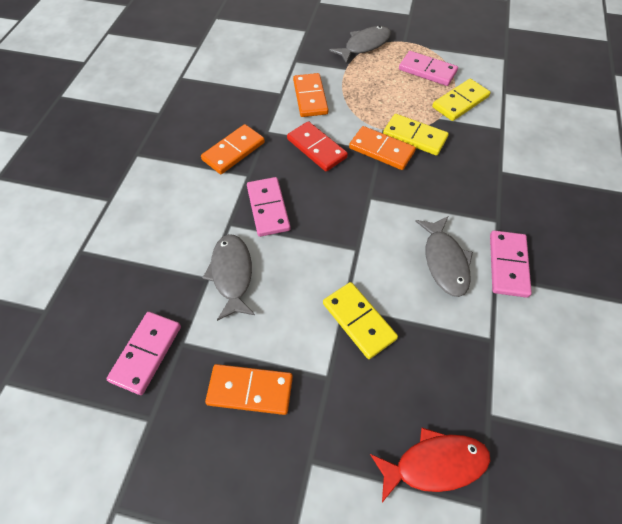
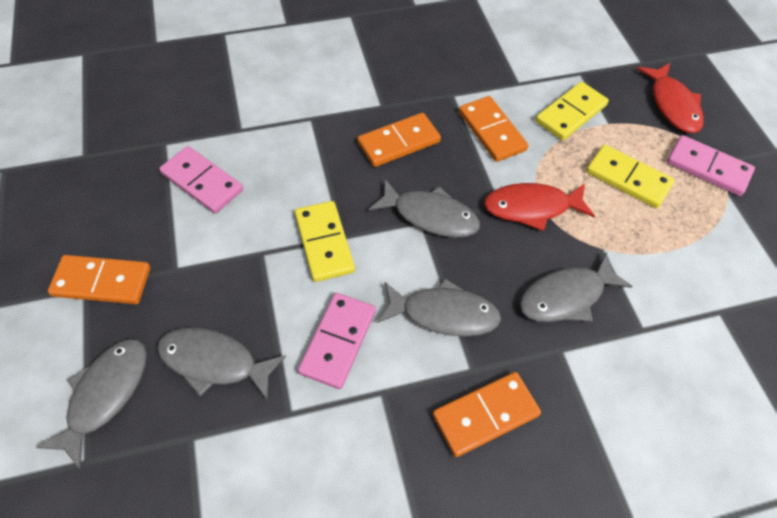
grey fish: 3 -> 5
pink domino: 4 -> 3
red domino: 1 -> 0
red fish: 1 -> 2

